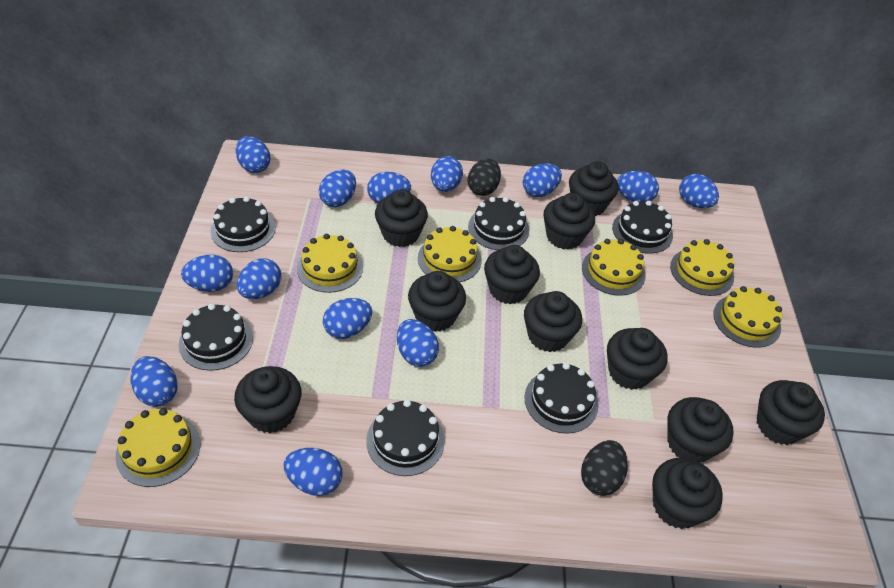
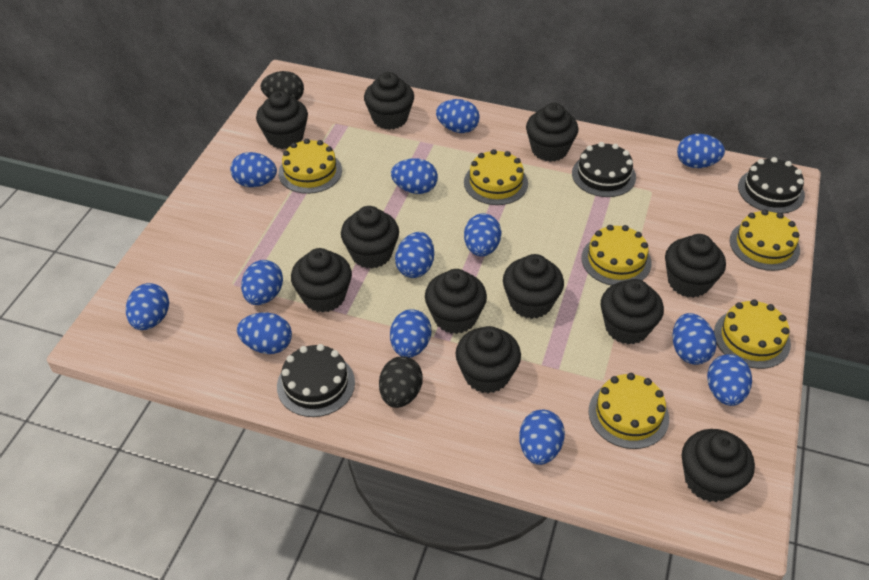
black cake: 6 -> 3

